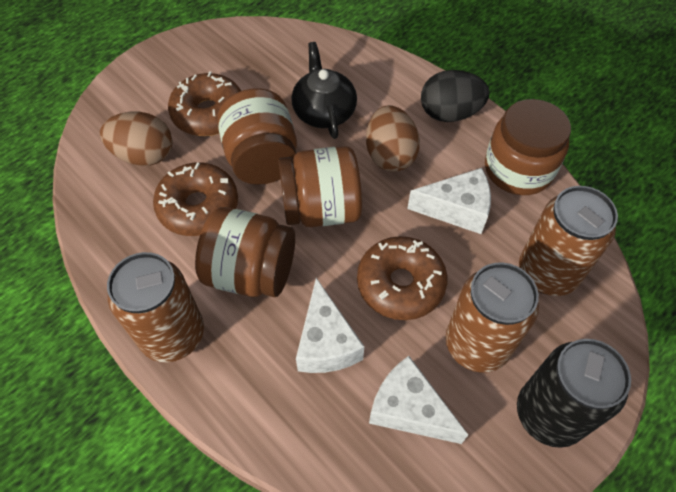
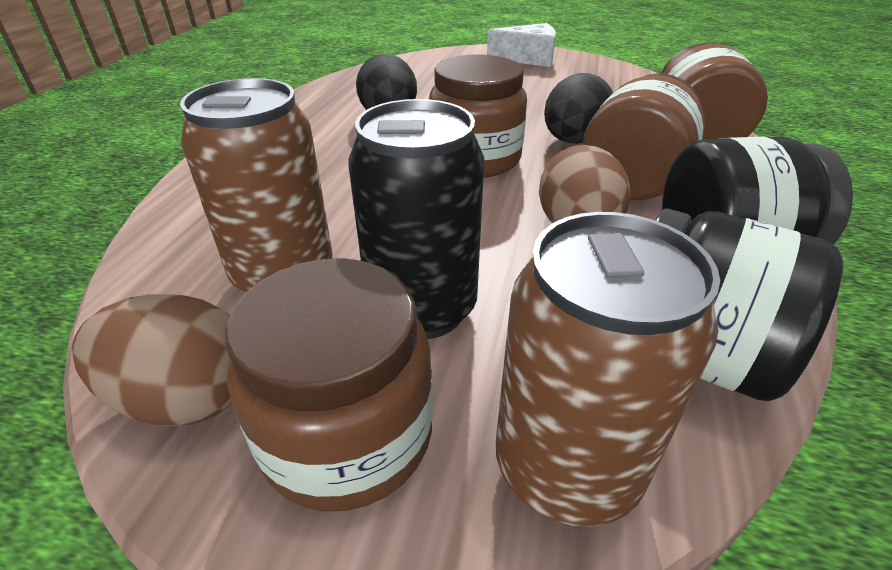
black egg: 1 -> 2
black jar: 0 -> 2
black teapot: 1 -> 0
brown can: 3 -> 2
brown donut: 3 -> 0
white cheese: 3 -> 1

